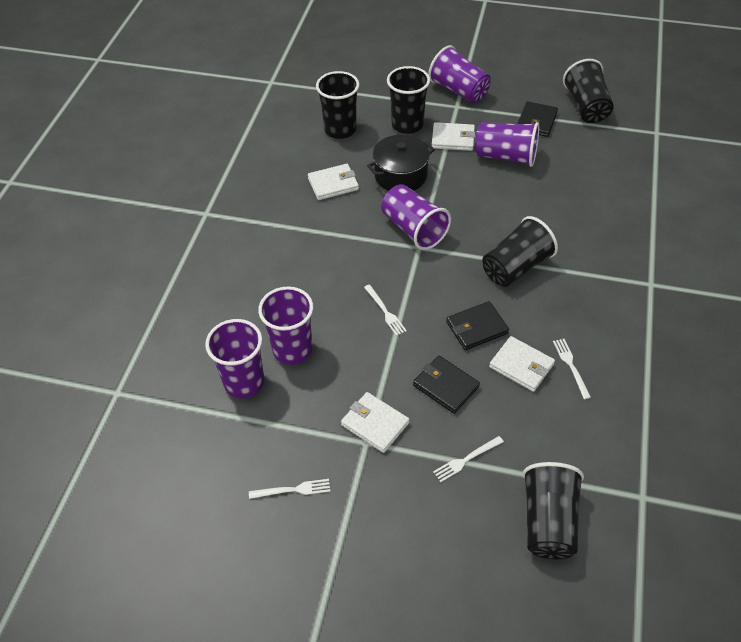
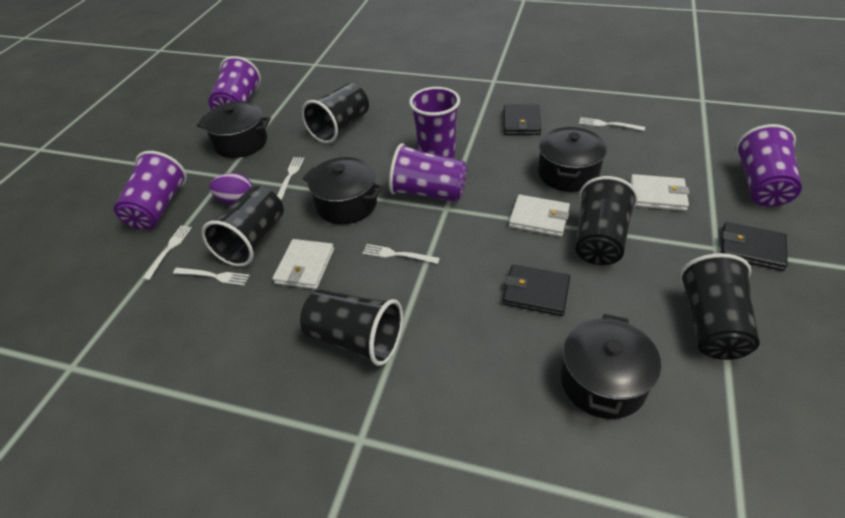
black pot: 1 -> 4
purple egg: 0 -> 1
white fork: 4 -> 5
white wallet: 4 -> 3

